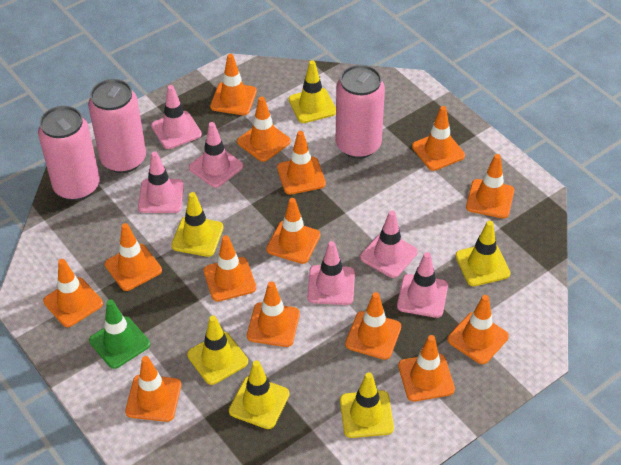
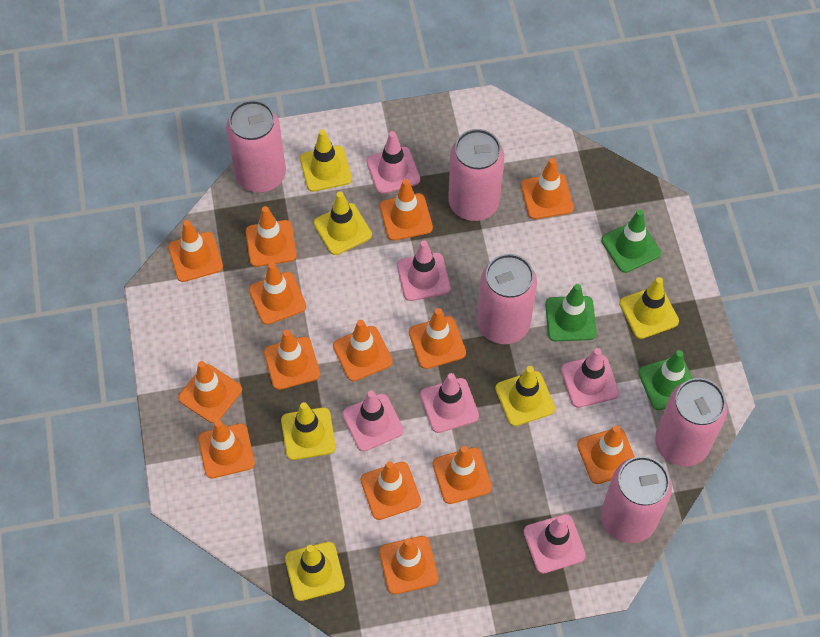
green traffic cone: 1 -> 3
pink can: 3 -> 5

